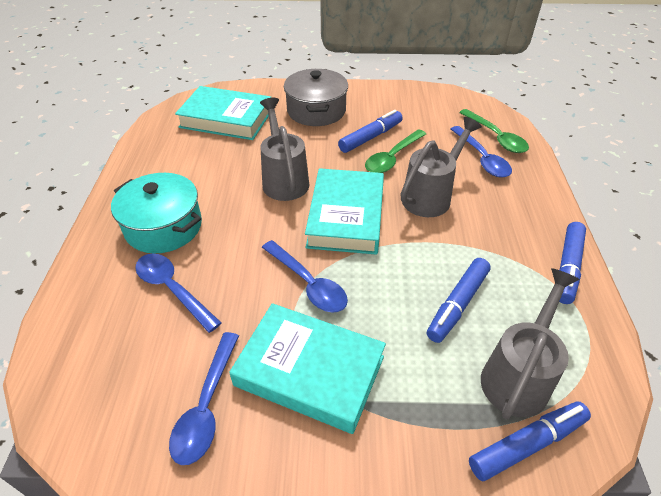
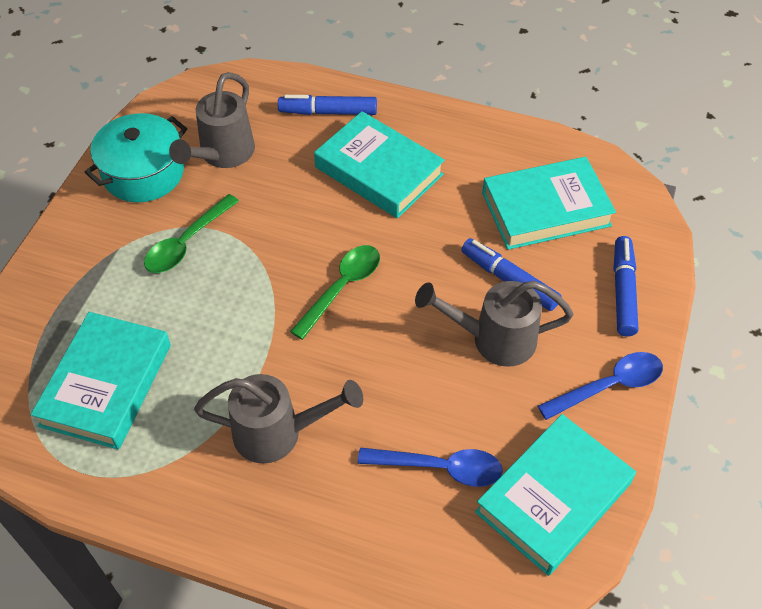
blue marker: 4 -> 3
blue spoon: 4 -> 2
grey pot: 1 -> 0
turquoise book: 3 -> 4

